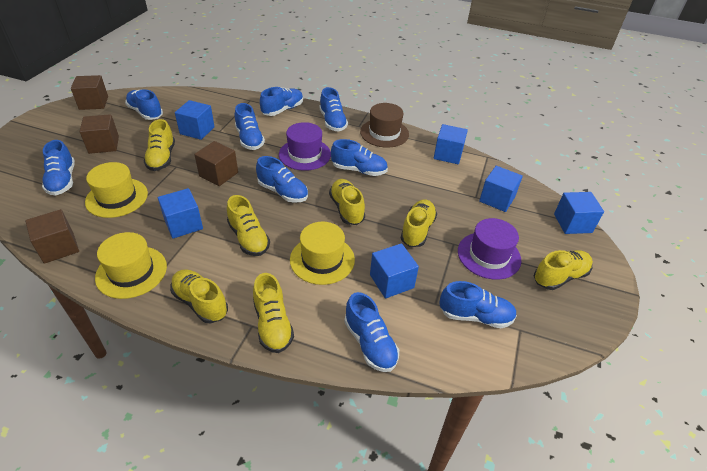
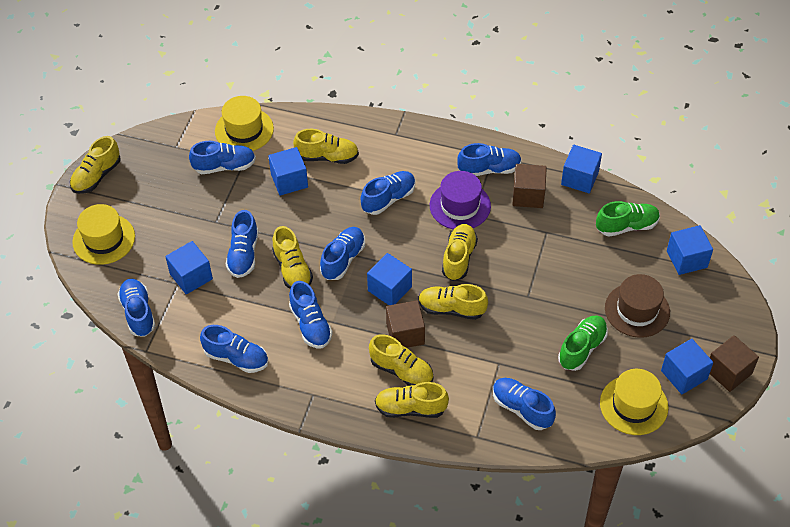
brown cube: 4 -> 3
green shoe: 0 -> 2
purple hat: 2 -> 1

